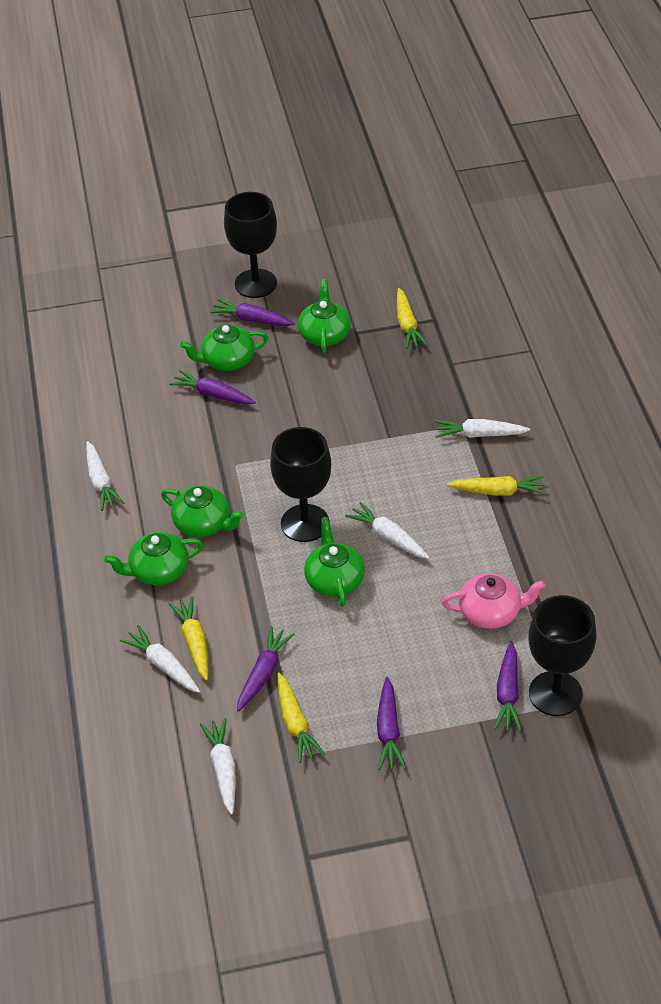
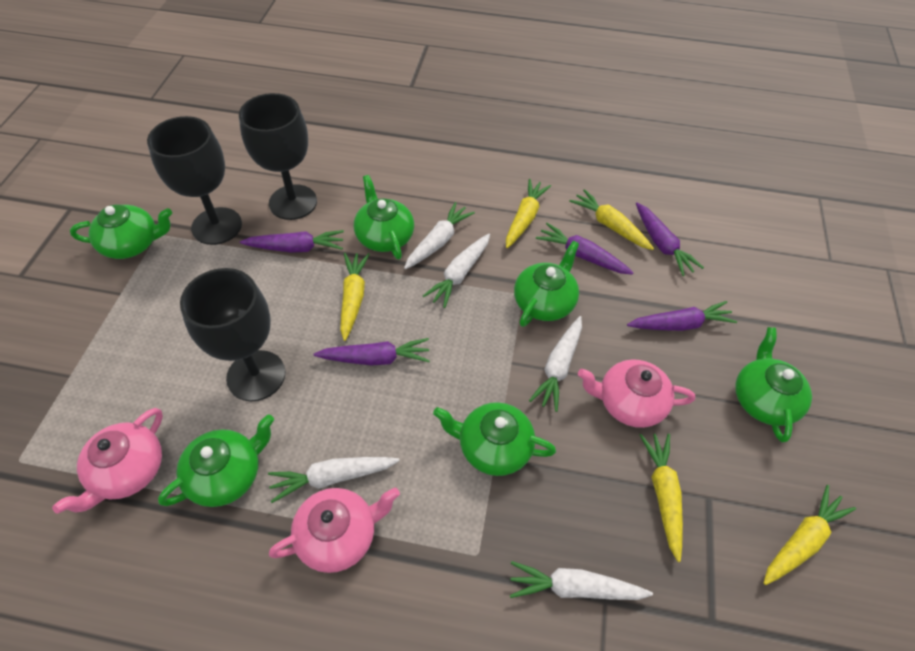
green teapot: 5 -> 6
pink teapot: 1 -> 3
yellow carrot: 4 -> 5

